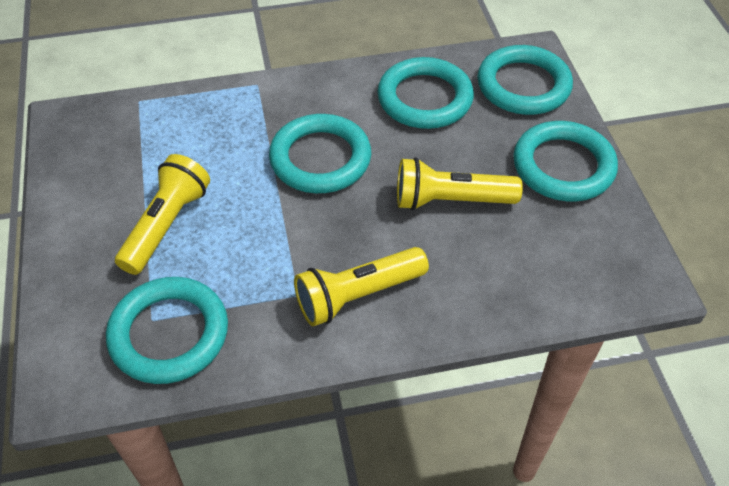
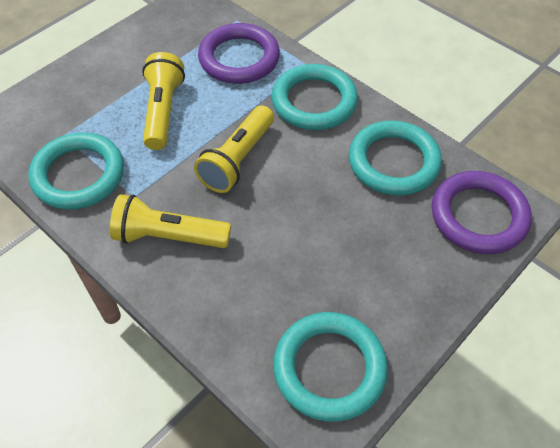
purple ring: 0 -> 2
turquoise ring: 5 -> 4

